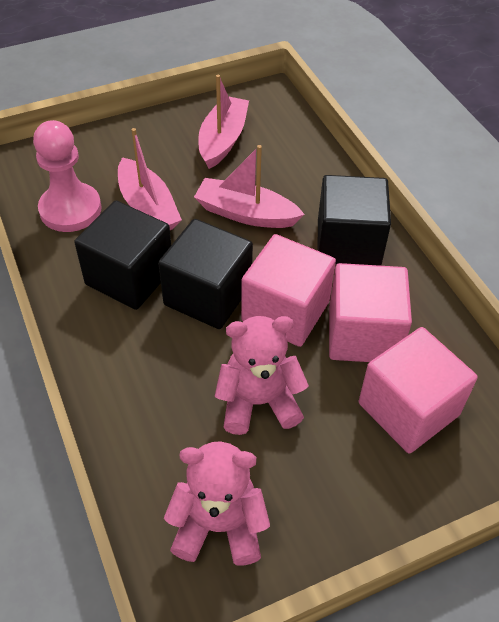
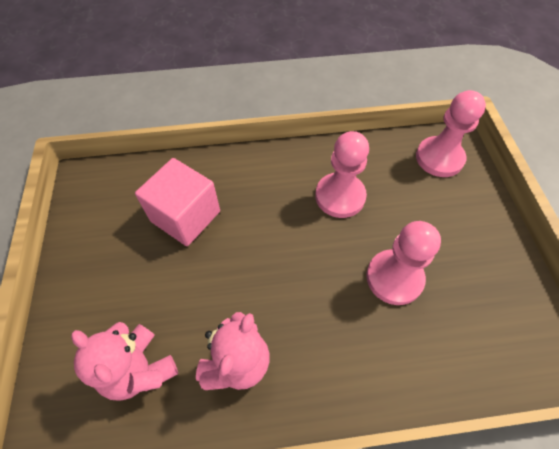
black cube: 3 -> 0
pink boat: 3 -> 0
pink cube: 3 -> 1
pink pawn: 1 -> 3

